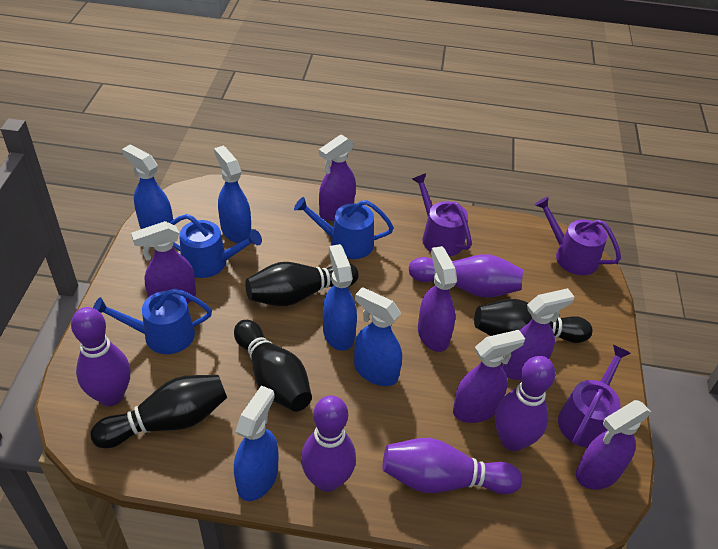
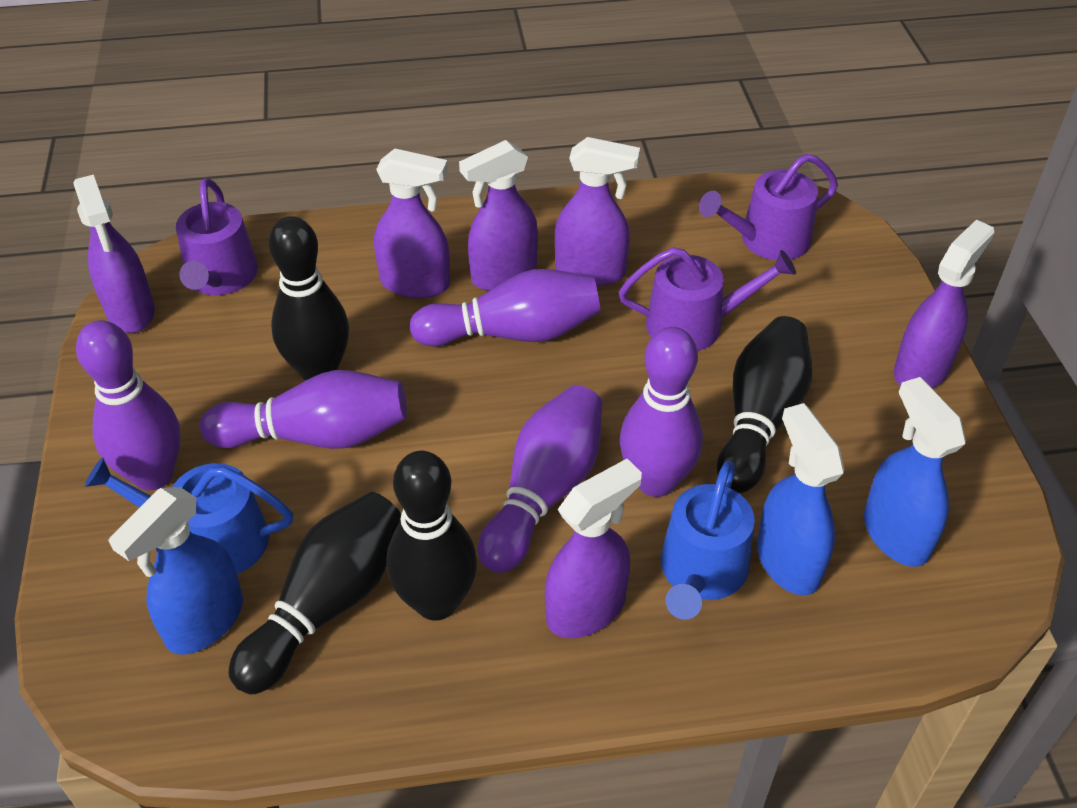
blue spray bottle: 5 -> 3
blue watering can: 3 -> 2

